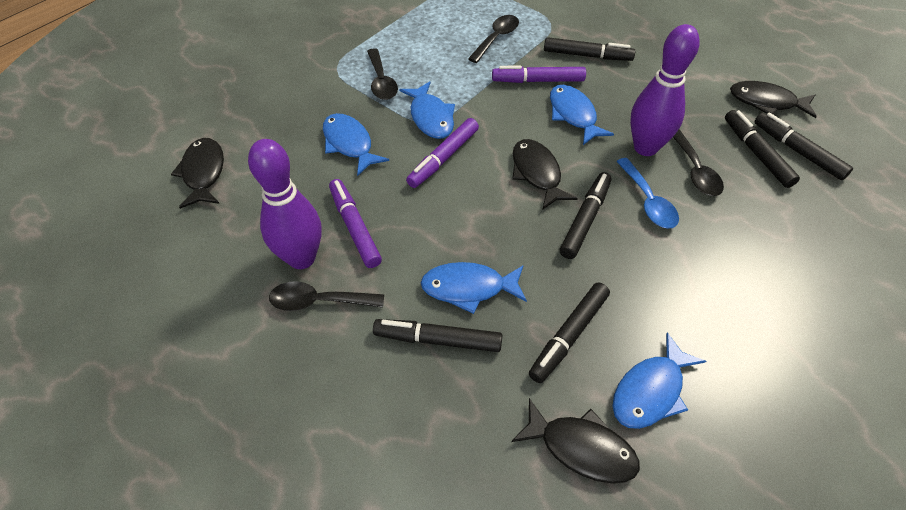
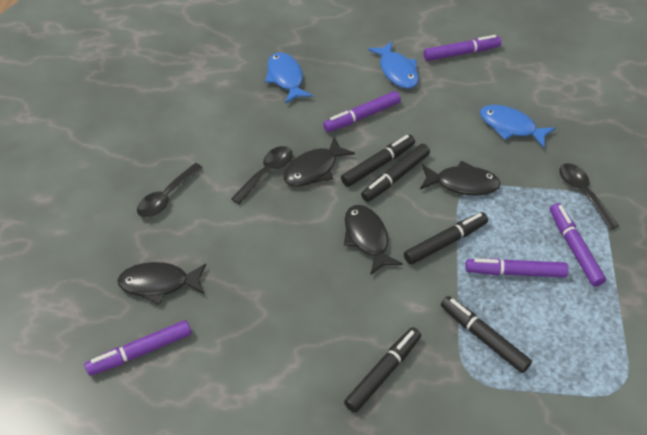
black marker: 6 -> 5
black spoon: 4 -> 3
blue fish: 5 -> 3
blue spoon: 1 -> 0
purple bowling pin: 2 -> 0
purple marker: 3 -> 5

